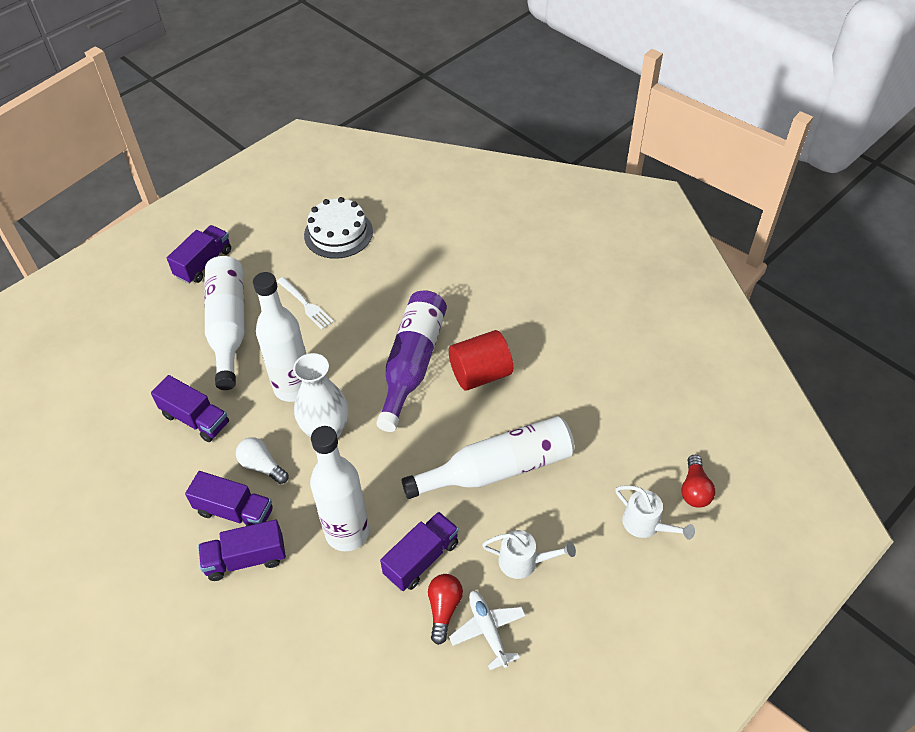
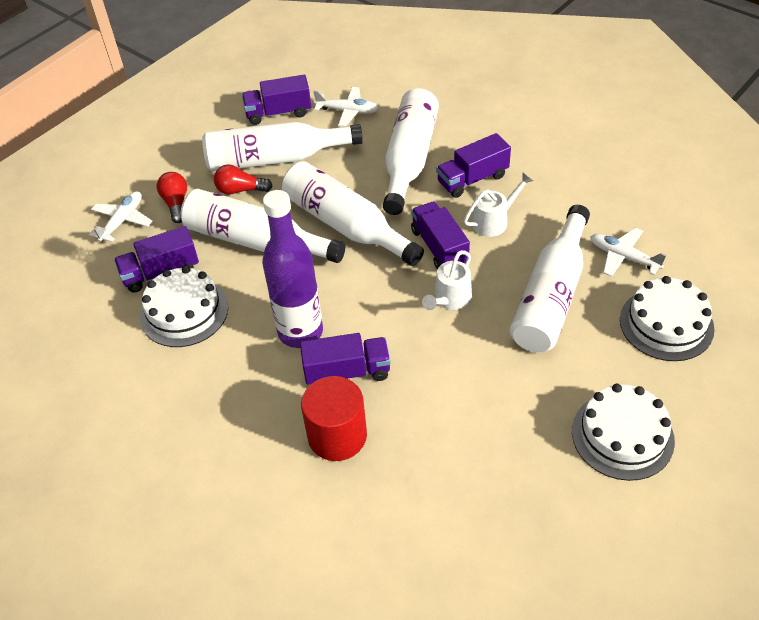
white bottle: 4 -> 5
white cake: 1 -> 3
white fork: 1 -> 0
white light bulb: 1 -> 0
white plane: 1 -> 3
white vase: 1 -> 0

